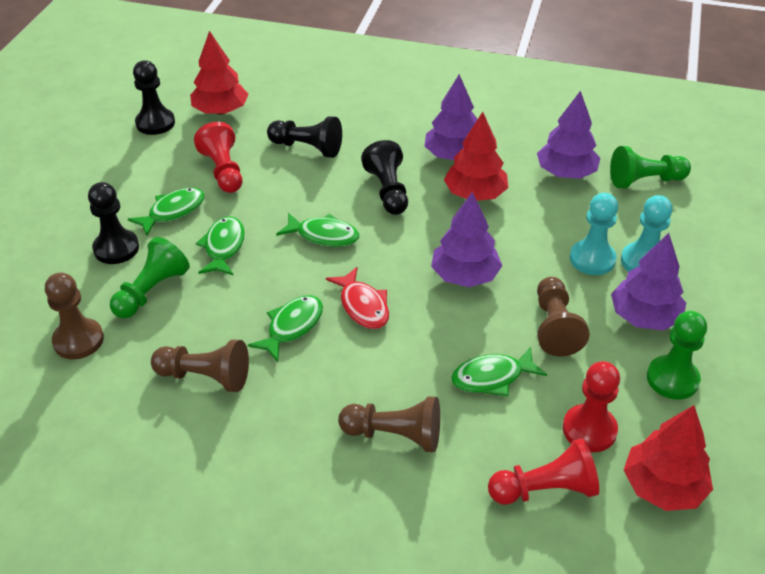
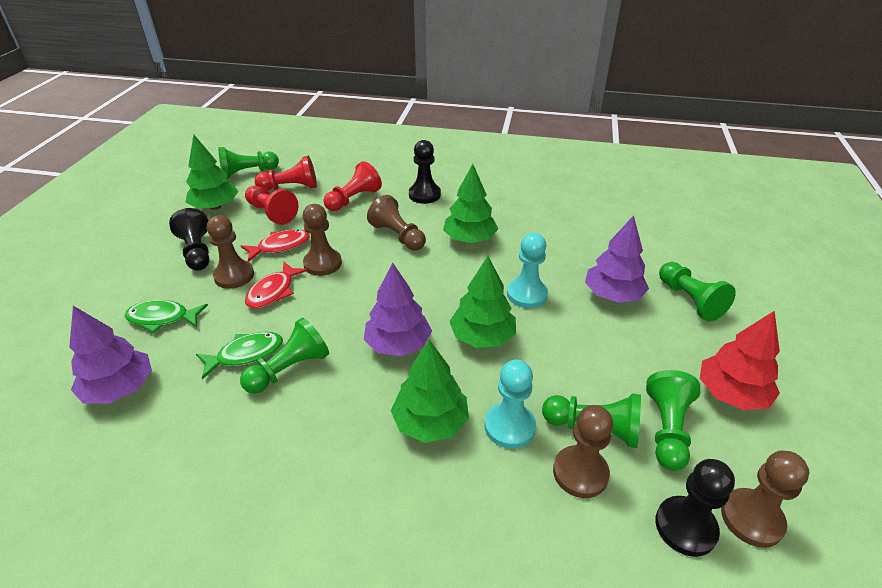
black pawn: 4 -> 3
brown pawn: 4 -> 5
green fish: 5 -> 2
green pawn: 3 -> 5
green tree: 0 -> 4
purple tree: 4 -> 3
red fish: 1 -> 2
red tree: 3 -> 1

